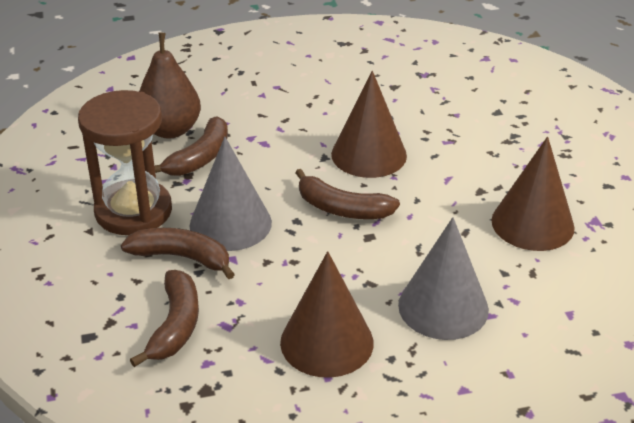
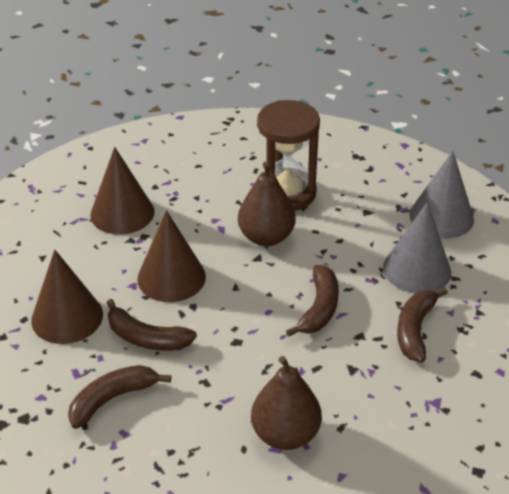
brown pear: 1 -> 2

